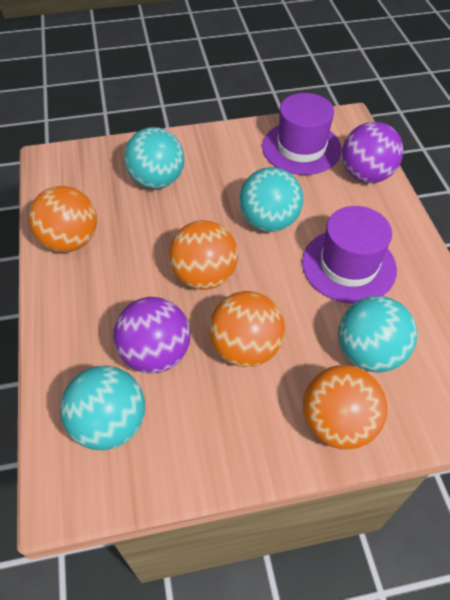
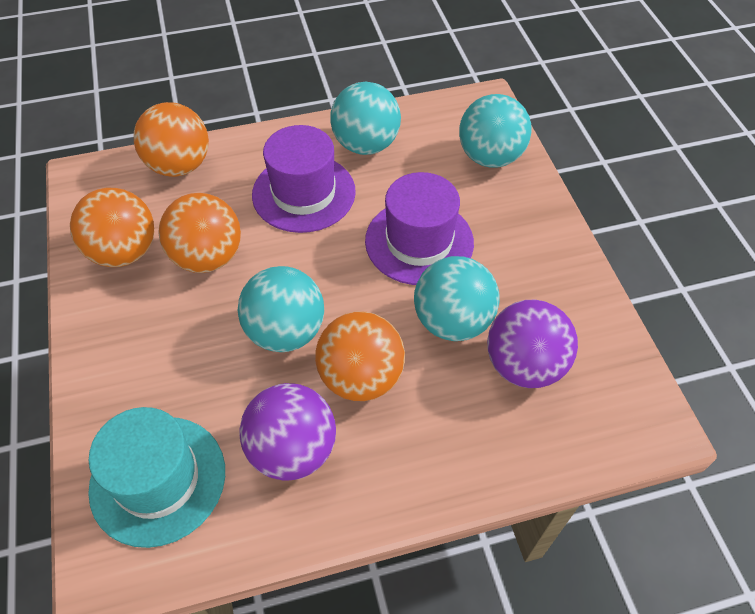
turquoise hat: 0 -> 1

